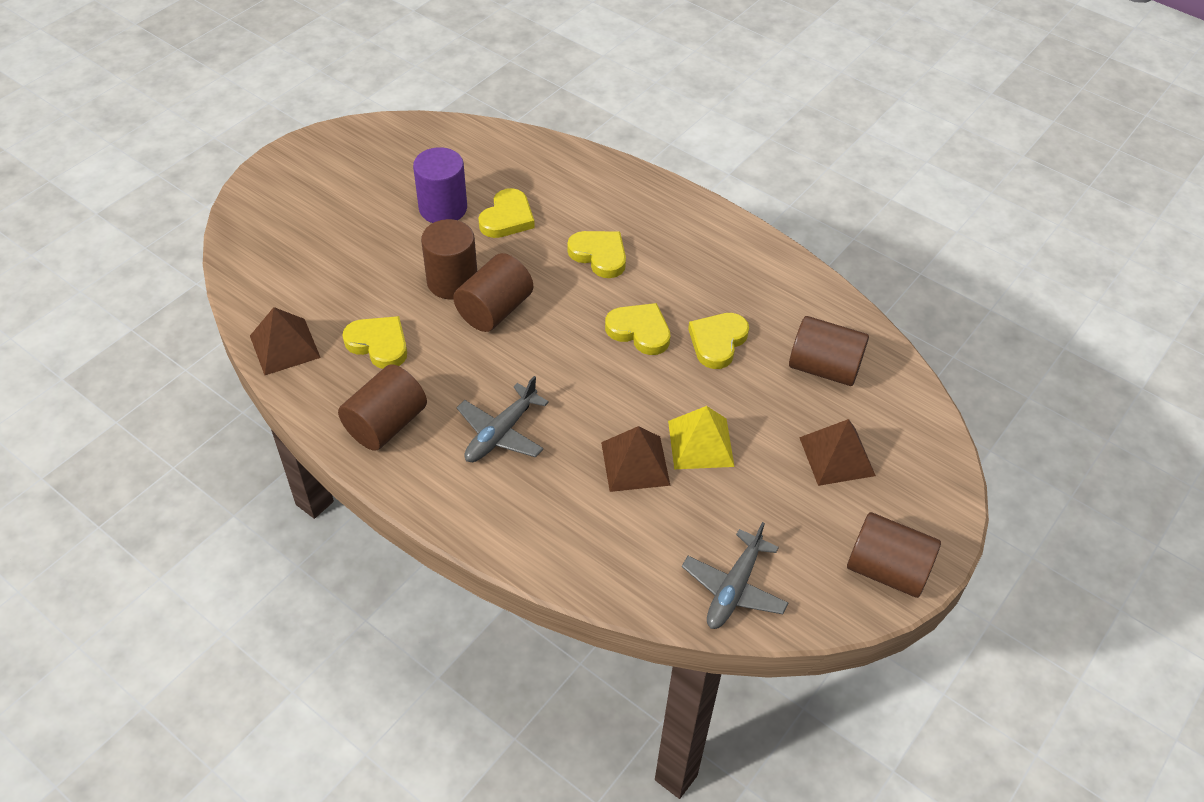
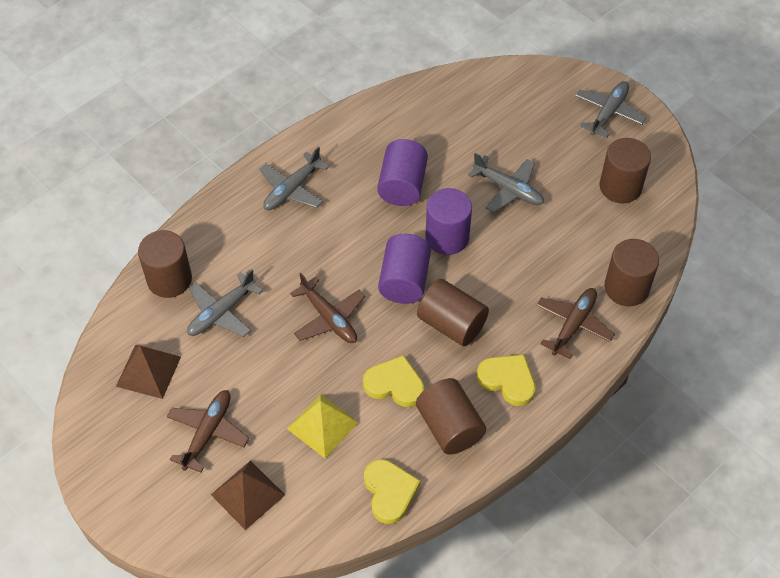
brown plane: 0 -> 3
brown pyramid: 3 -> 2
grey plane: 2 -> 4
purple cylinder: 1 -> 3
yellow heart: 5 -> 3

